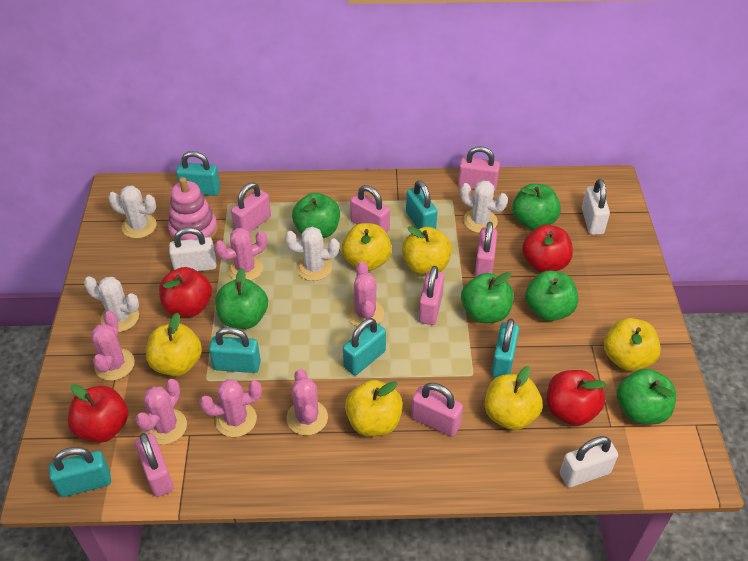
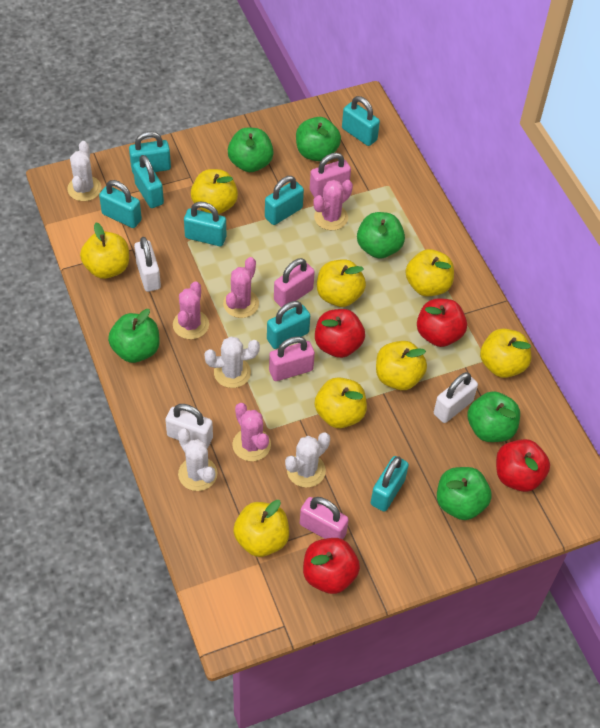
pink cactus: 6 -> 4
pink padlock: 7 -> 4
pink stacking toy: 1 -> 0
turquoise padlock: 6 -> 8
yellow apple: 6 -> 8

